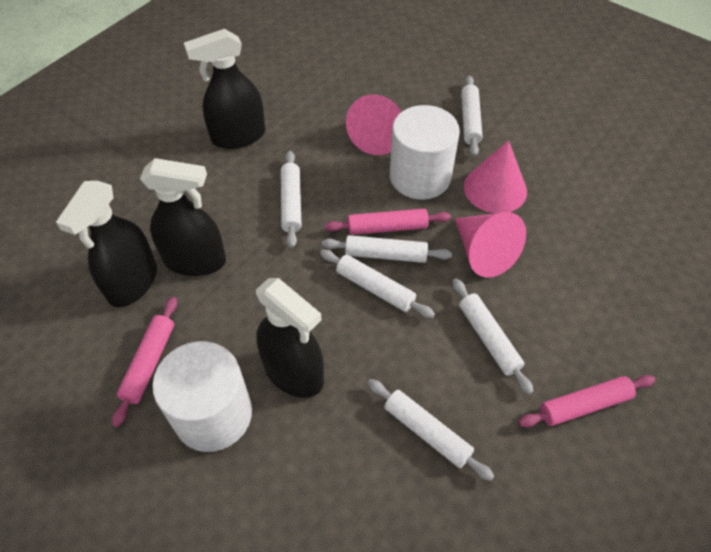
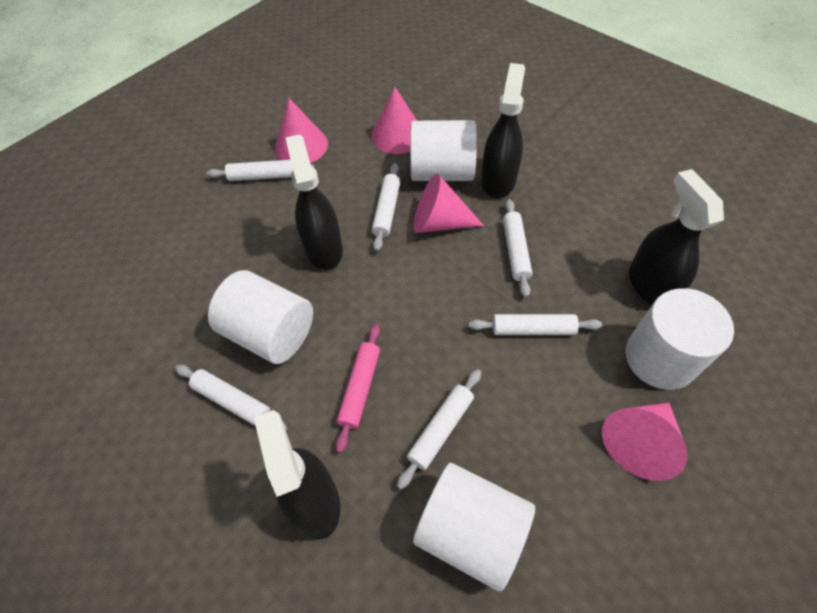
pink cone: 3 -> 4
pink rolling pin: 3 -> 1
white cylinder: 2 -> 4

